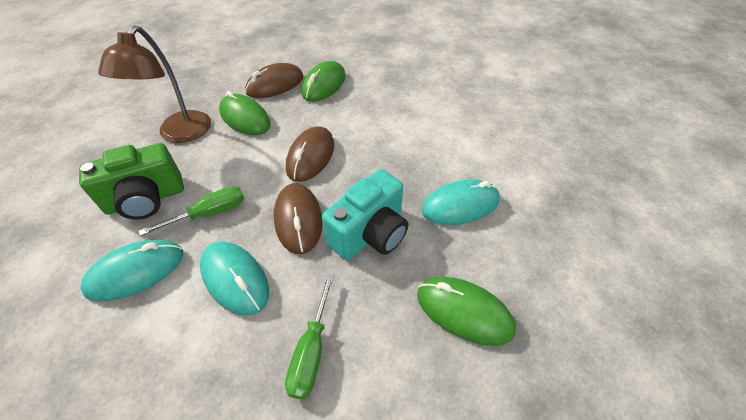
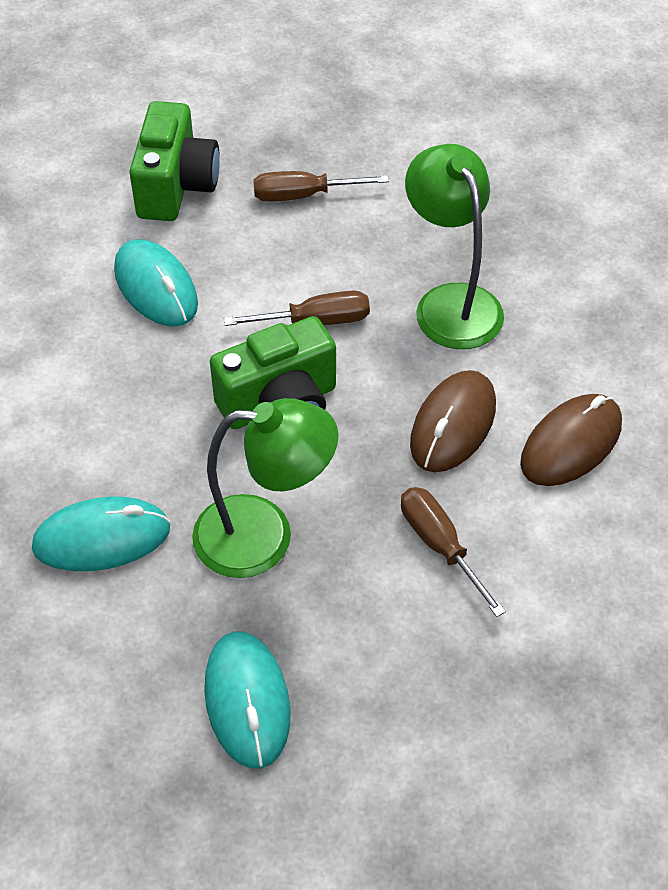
brown lamp: 1 -> 0
brown mouse: 3 -> 2
brown screwdriver: 0 -> 3
green camera: 1 -> 2
green lamp: 0 -> 2
green mouse: 3 -> 0
green screwdriver: 2 -> 0
turquoise camera: 1 -> 0

